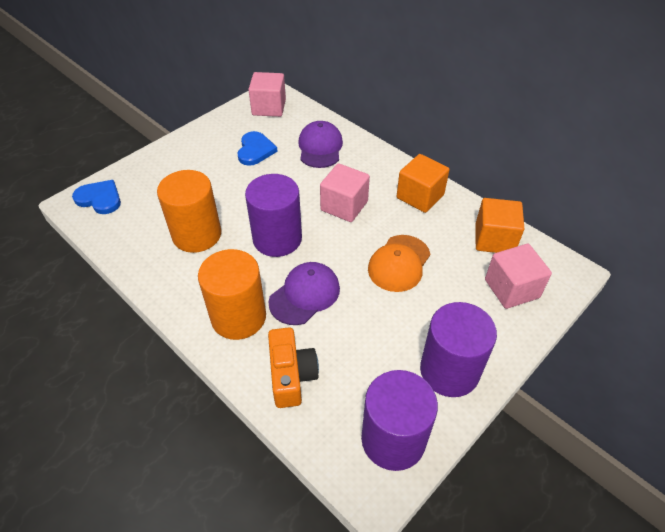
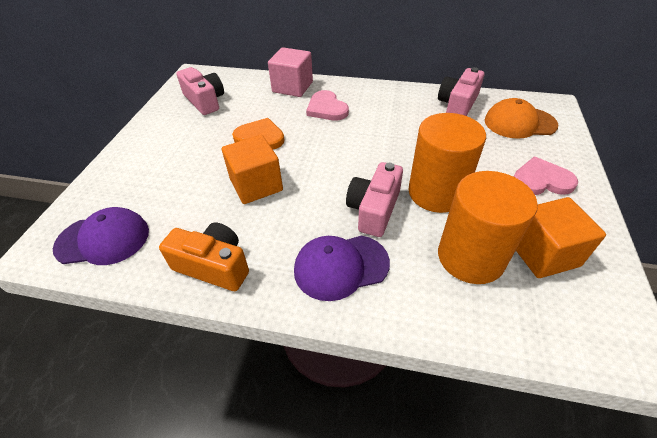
blue heart: 2 -> 0
orange heart: 0 -> 1
pink camera: 0 -> 3
pink cube: 3 -> 1
pink heart: 0 -> 2
purple cylinder: 3 -> 0

